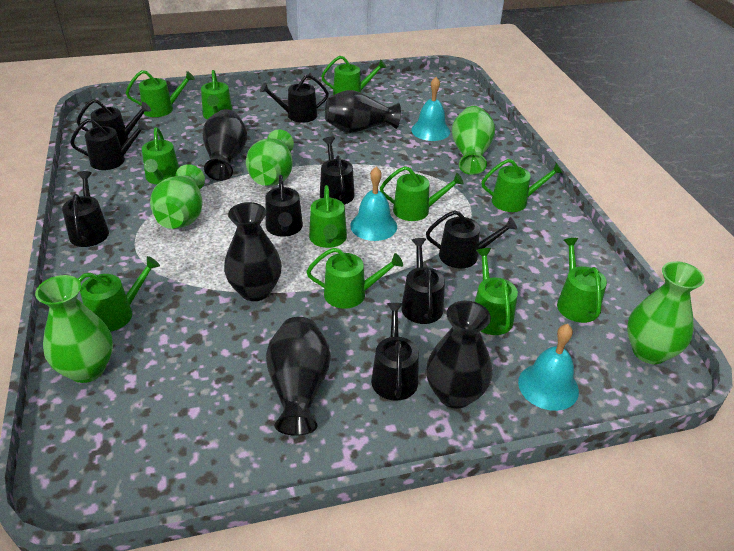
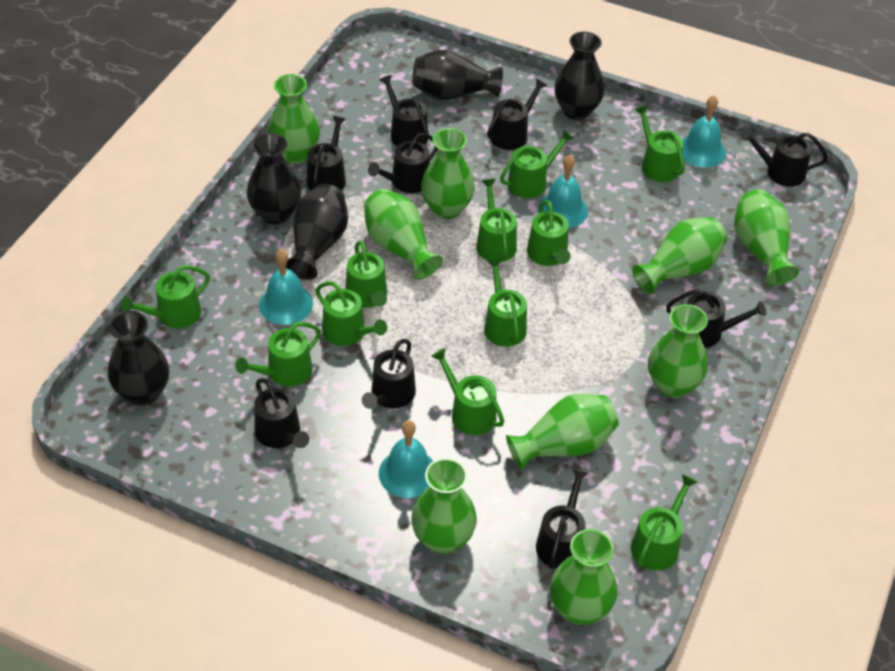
green vase: 5 -> 9
turquoise bell: 3 -> 4

